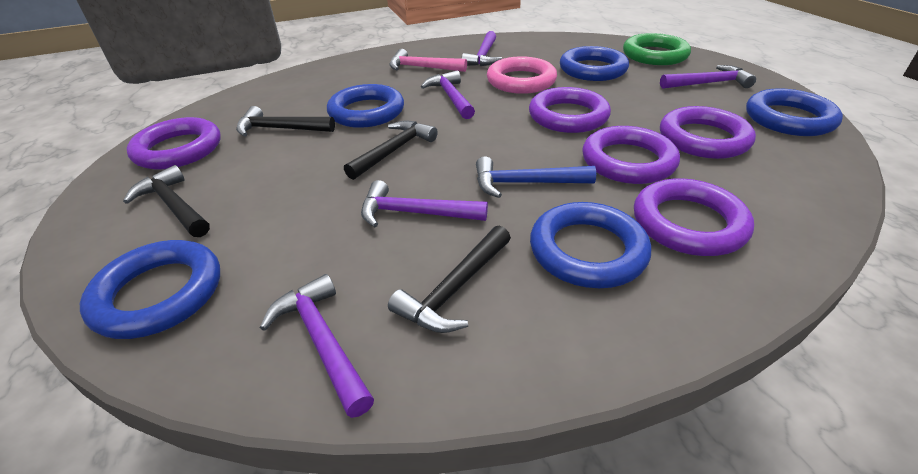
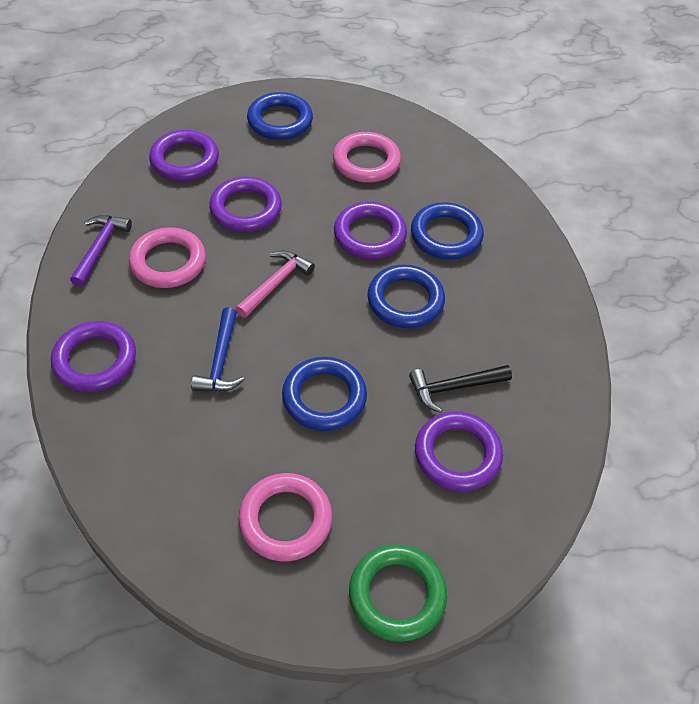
black hammer: 4 -> 1
blue ring: 5 -> 4
pink ring: 1 -> 3
purple hammer: 5 -> 1

